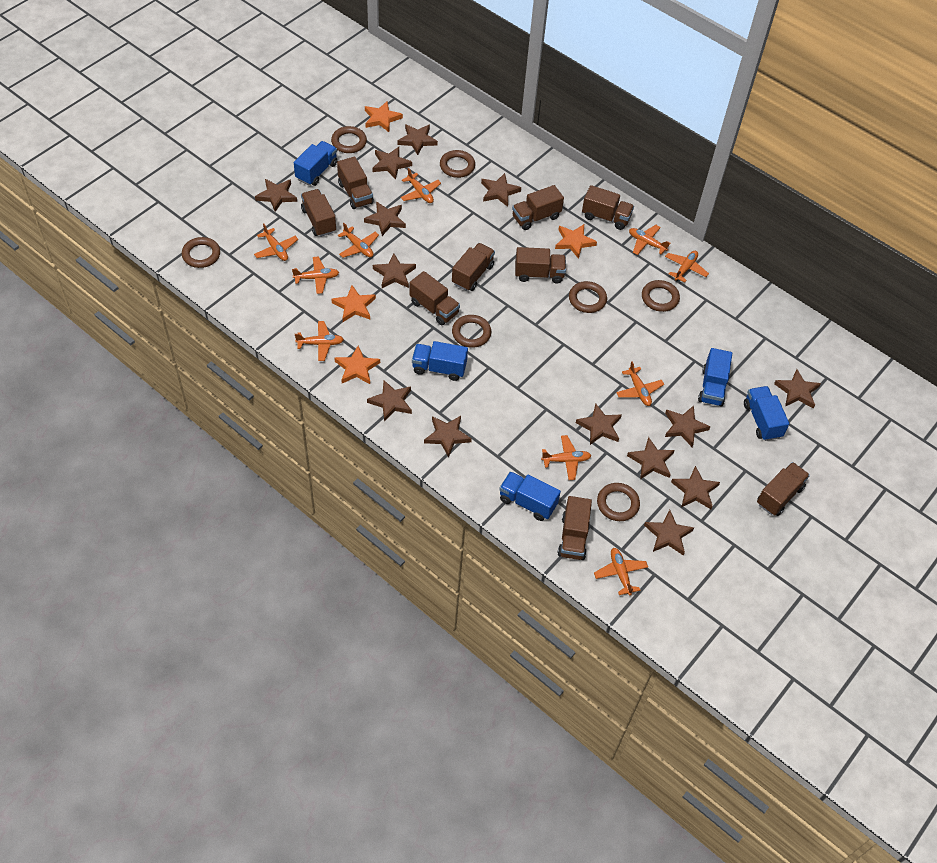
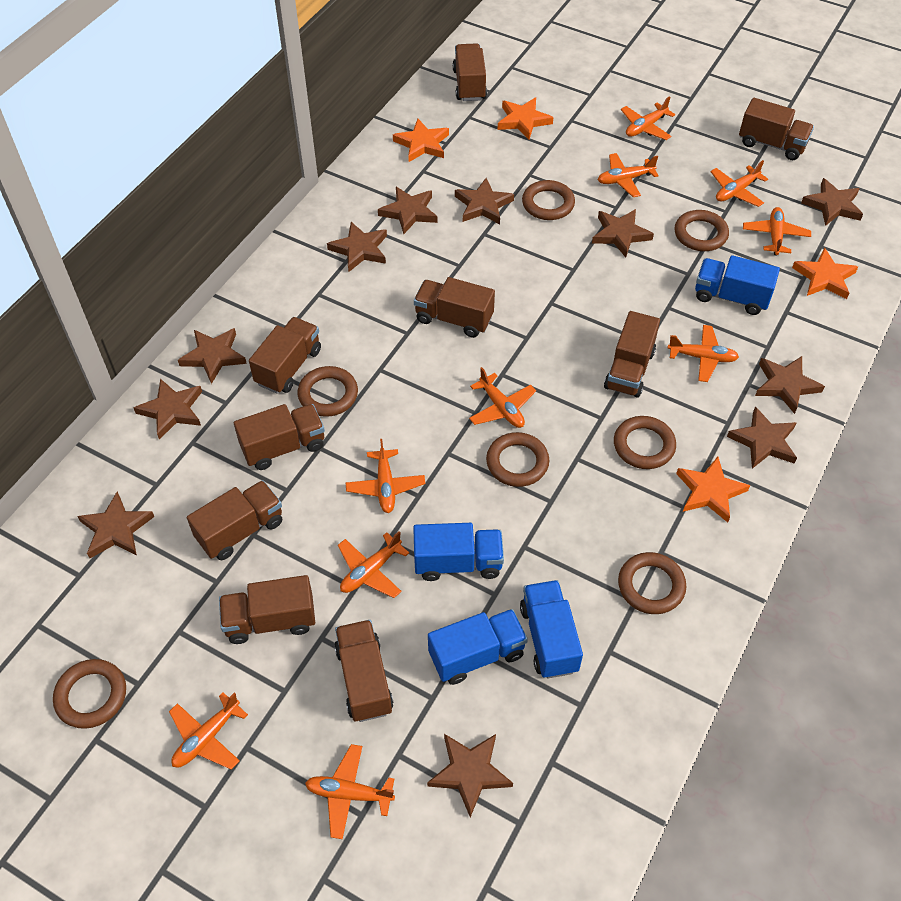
blue truck: 5 -> 4
brown star: 14 -> 11

